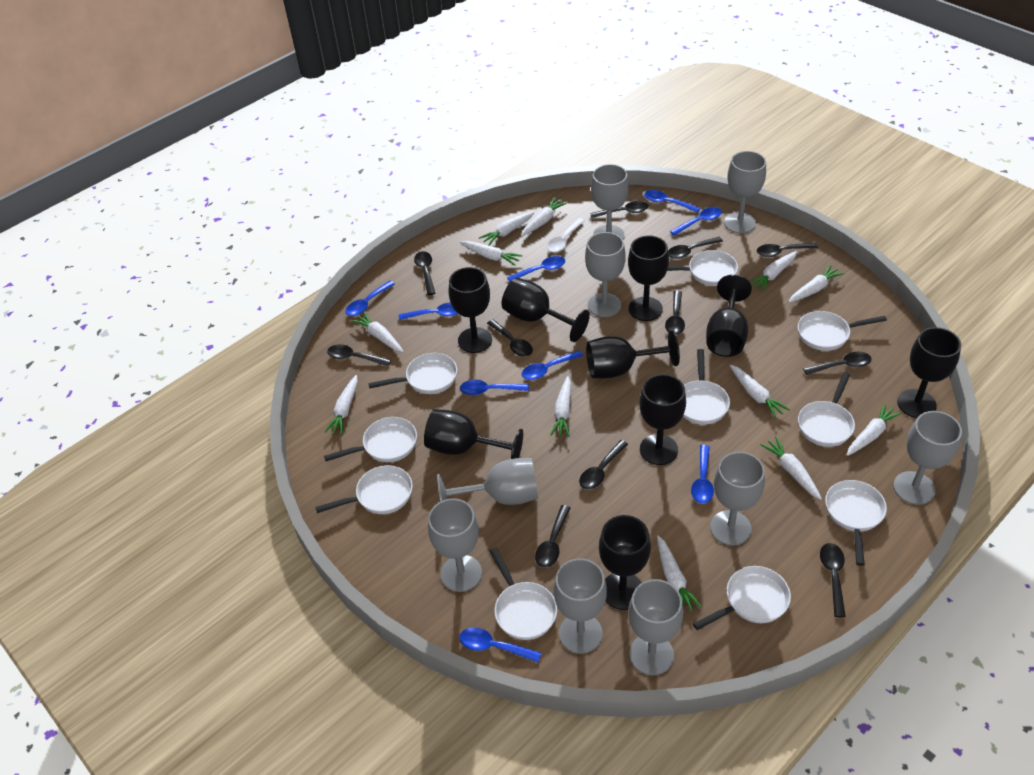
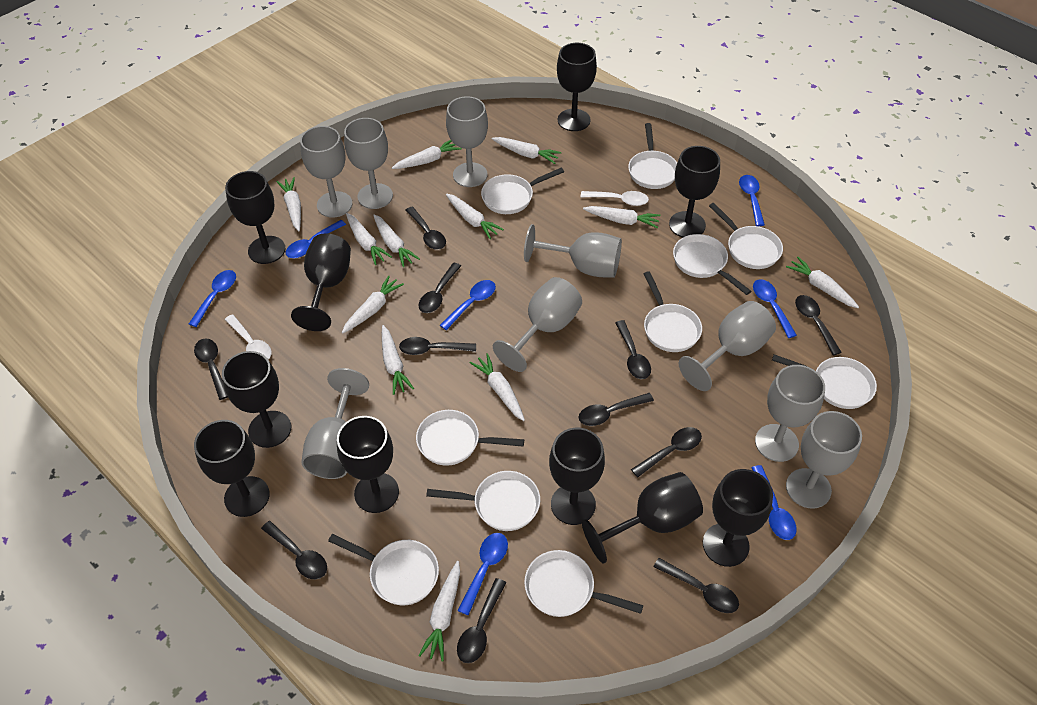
black goblet: 9 -> 10
blue spoon: 9 -> 7
white spoon: 1 -> 2

